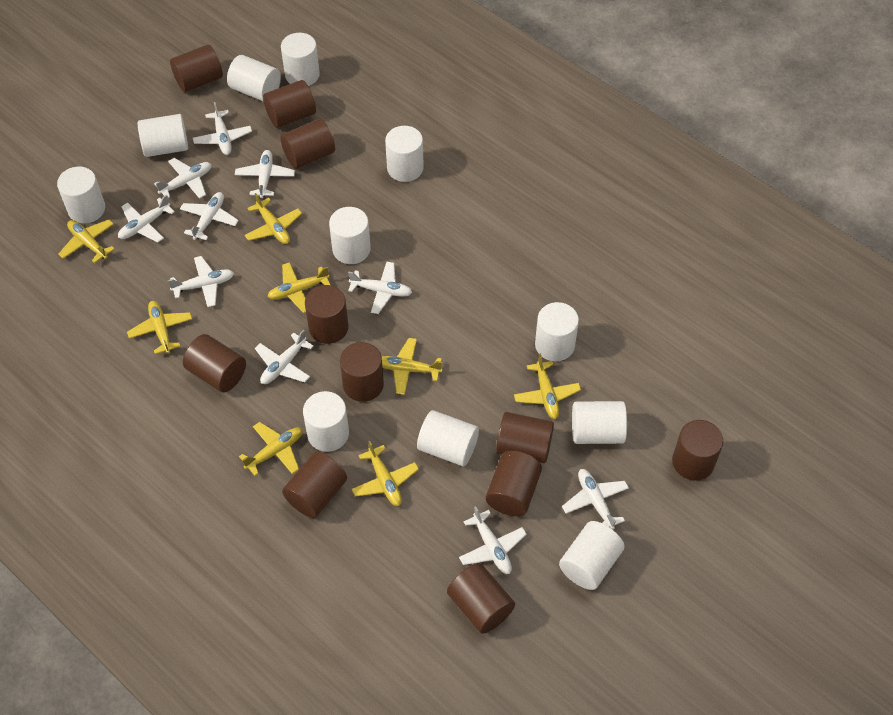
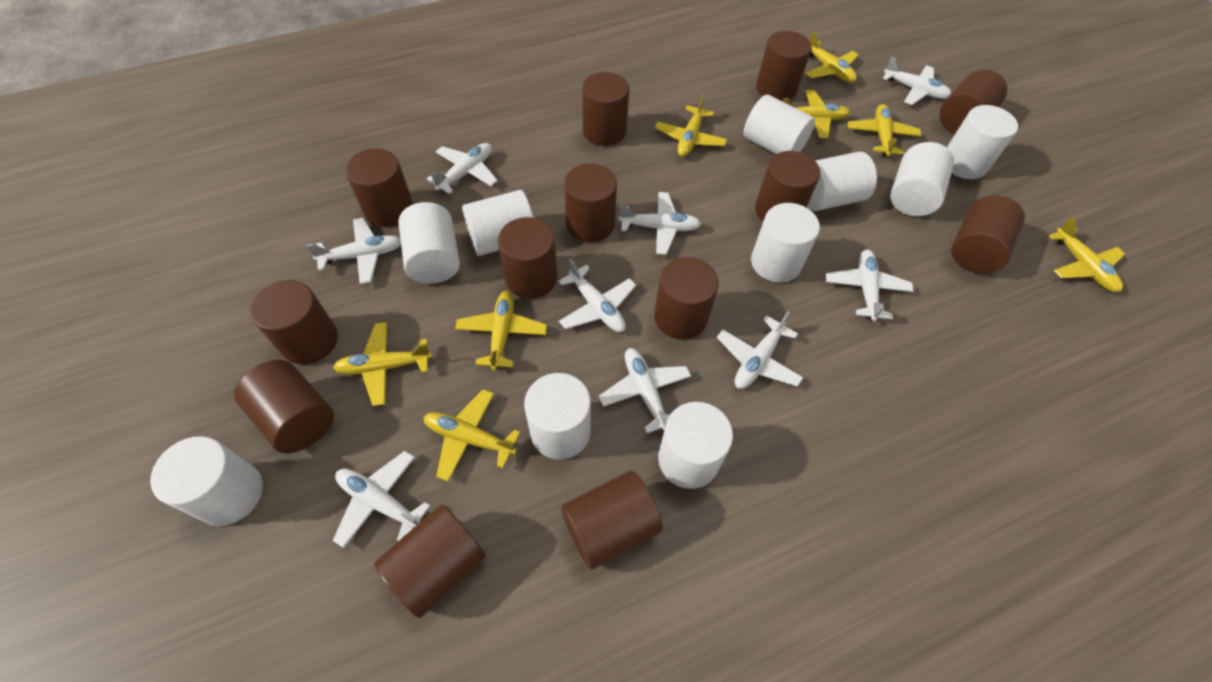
brown cylinder: 11 -> 13
white cylinder: 11 -> 10
white plane: 10 -> 9

